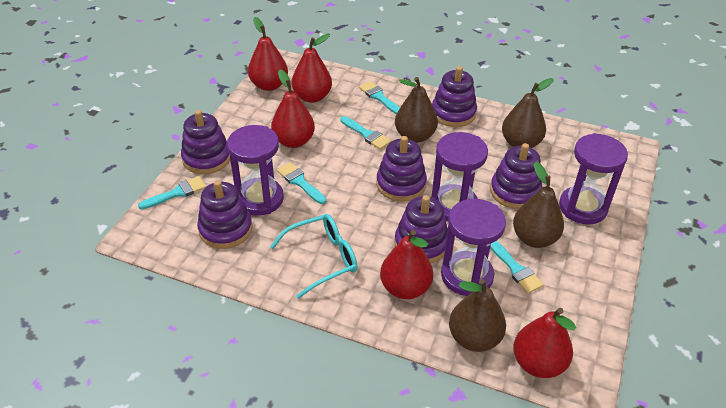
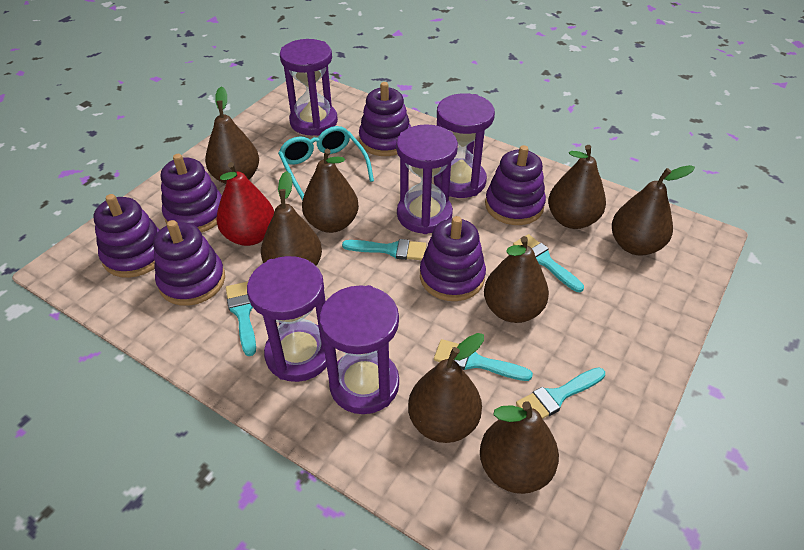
brown pear: 4 -> 8
purple hourglass: 4 -> 5
red pear: 5 -> 1

